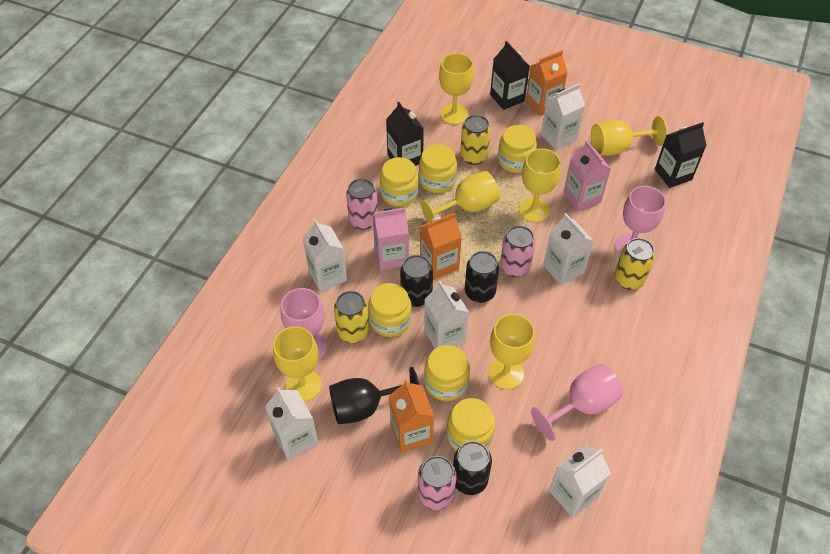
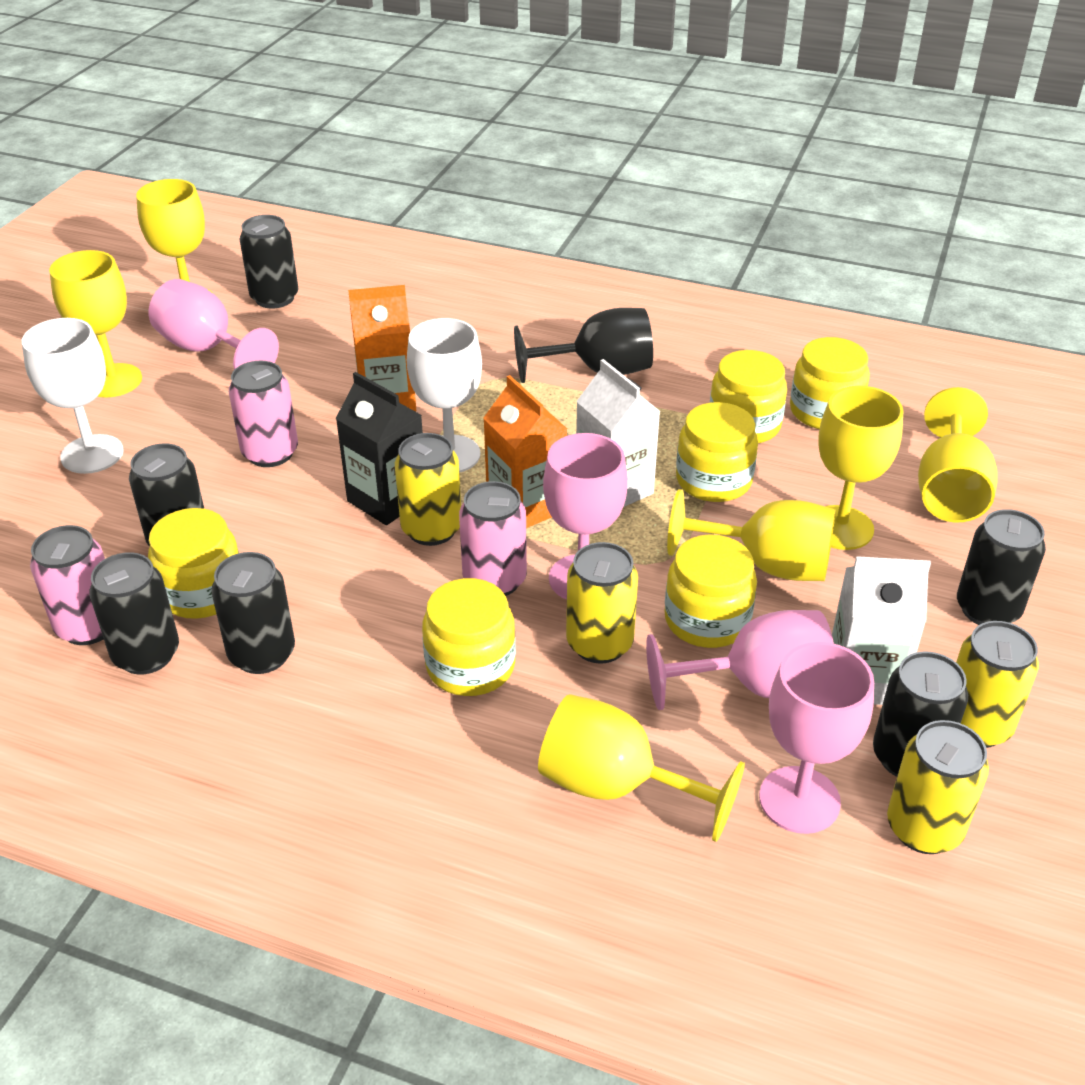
black can: 3 -> 6
black carton: 3 -> 1
orange carton: 3 -> 2
pink carton: 2 -> 0
pink goblet: 3 -> 4
white carton: 6 -> 2
white goblet: 0 -> 2
yellow can: 3 -> 4

